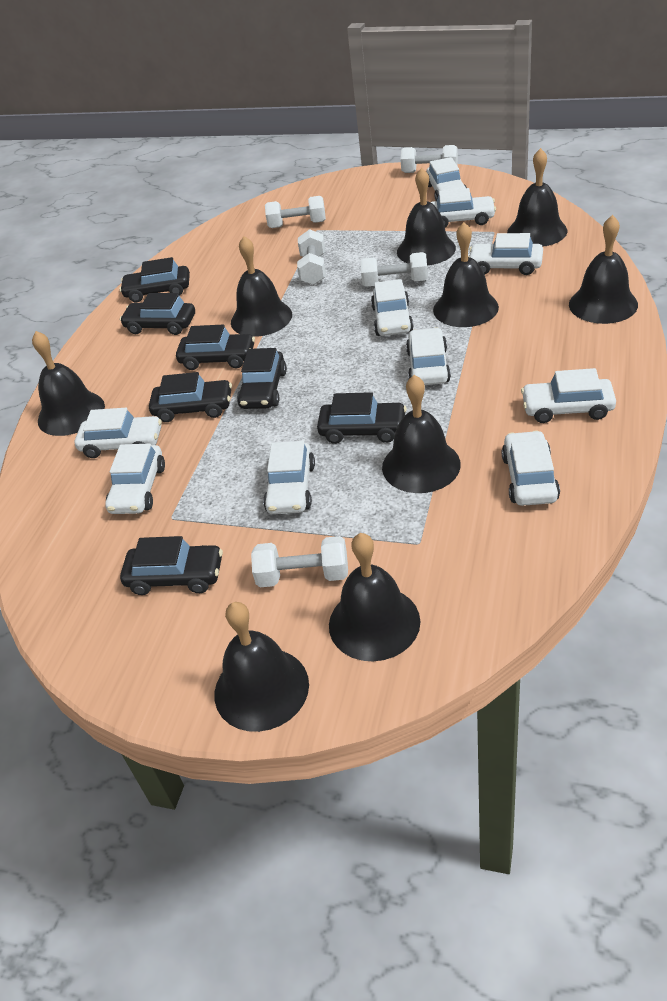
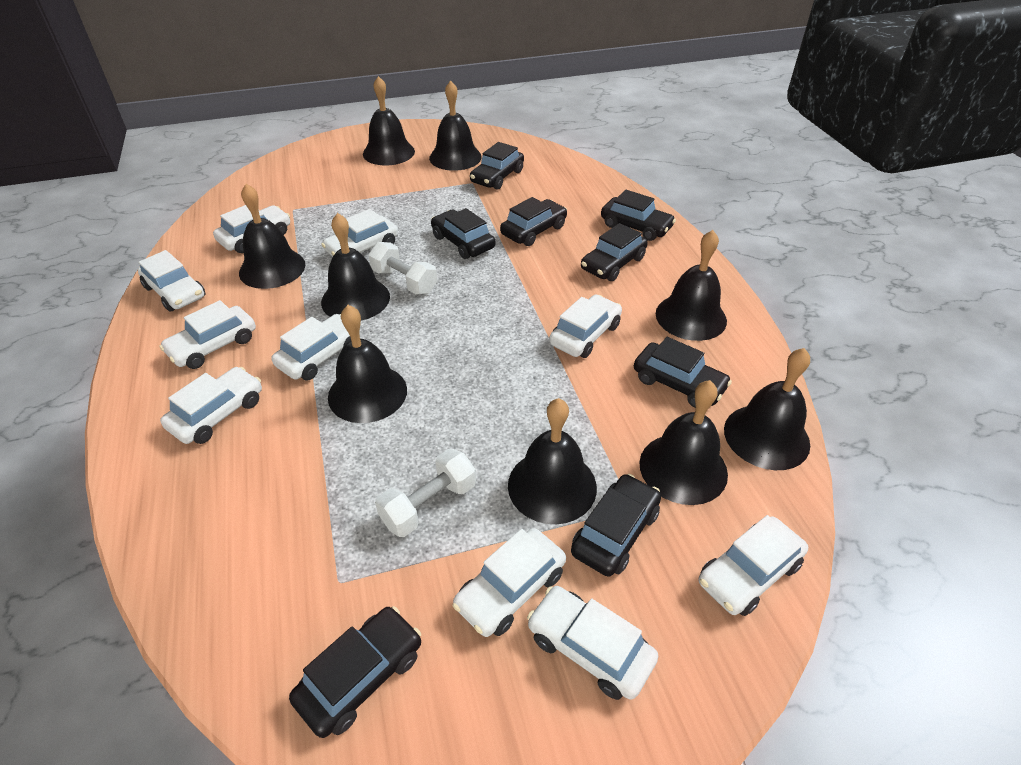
black car: 7 -> 8
white dumbbell: 5 -> 2

